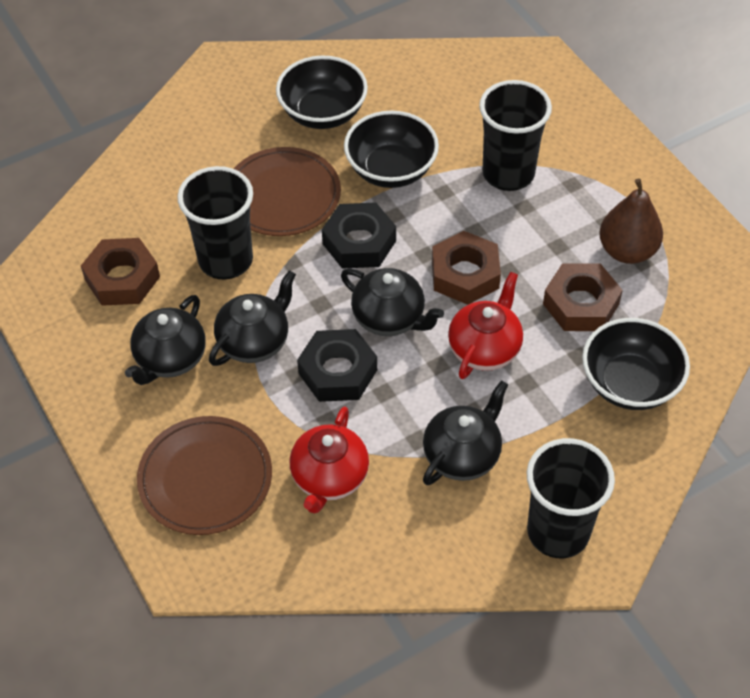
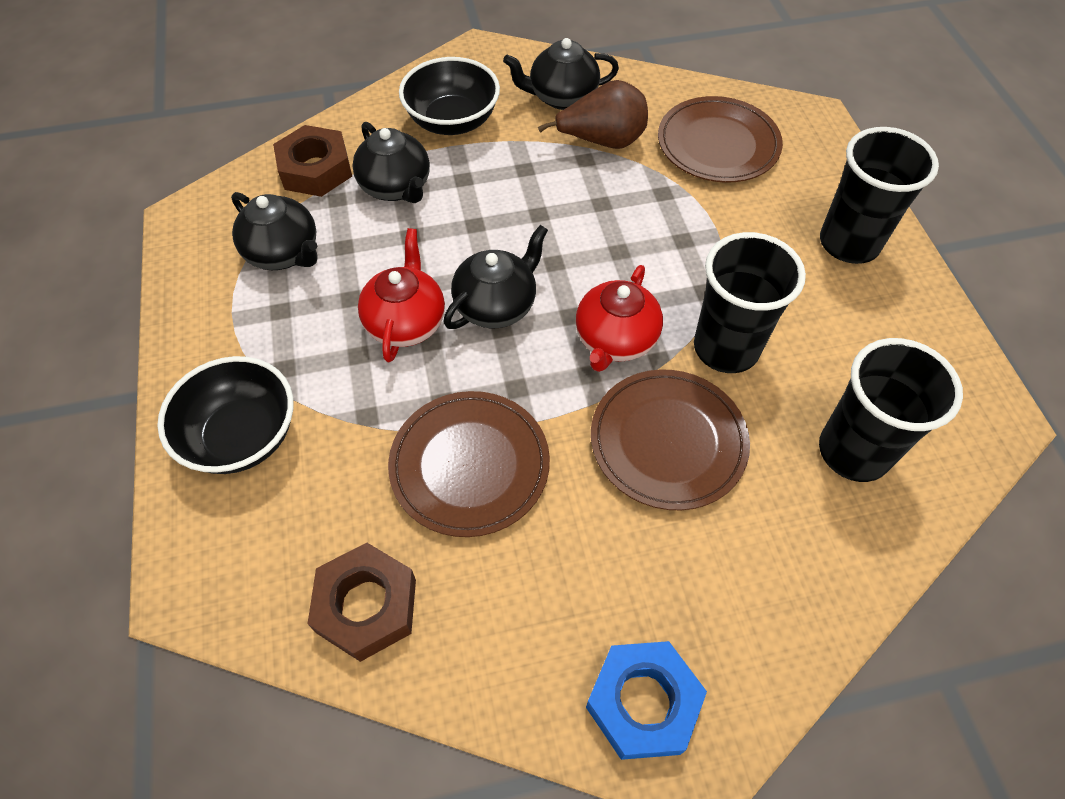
black bowl: 3 -> 2
black nut: 2 -> 0
blue nut: 0 -> 1
brown nut: 3 -> 2
brown plate: 2 -> 3

